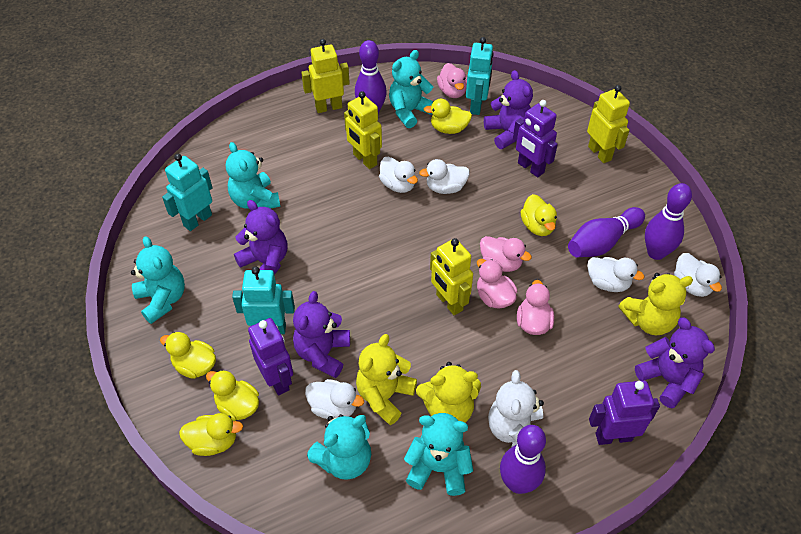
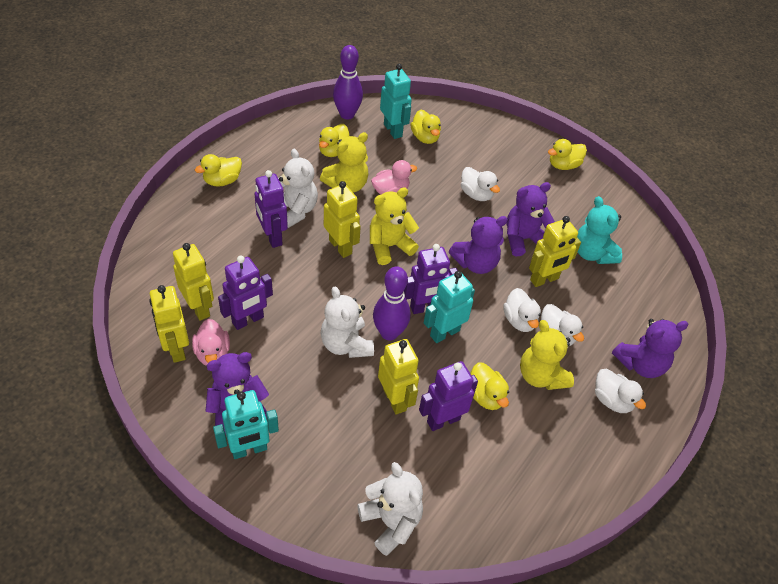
pink duck: 4 -> 2
purple bowling pin: 4 -> 2
purple robot: 3 -> 4
turquoise teddy bear: 5 -> 1
white duck: 5 -> 4
white teddy bear: 1 -> 3
yellow robot: 4 -> 5

